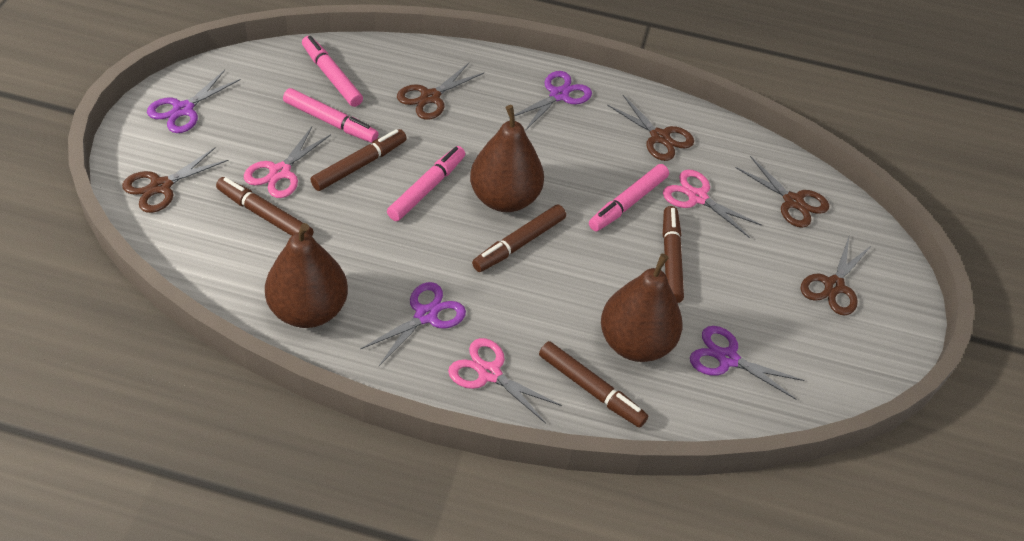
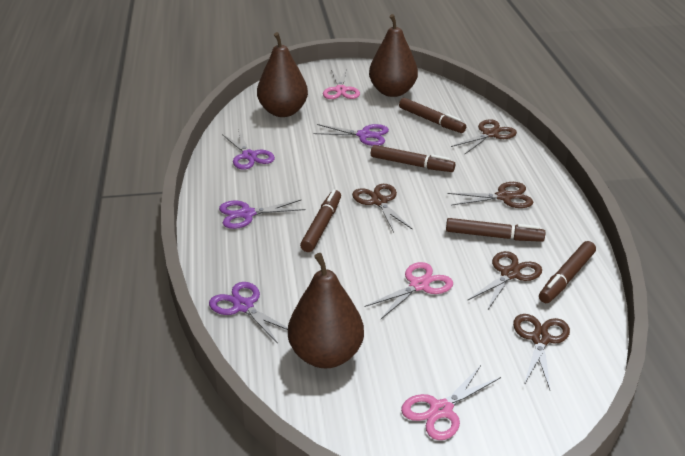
pink marker: 4 -> 0

